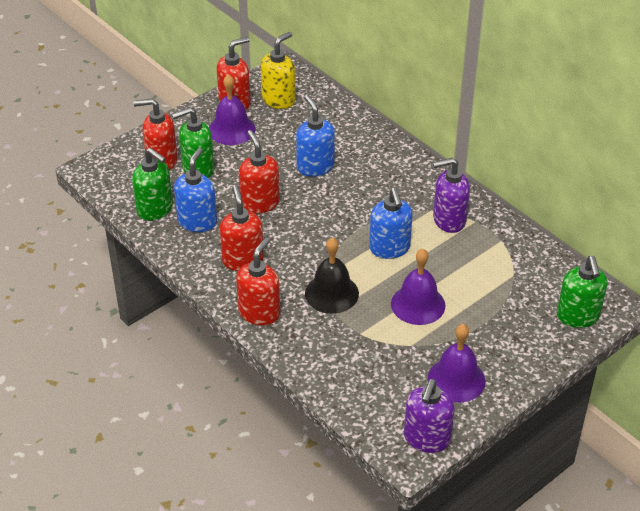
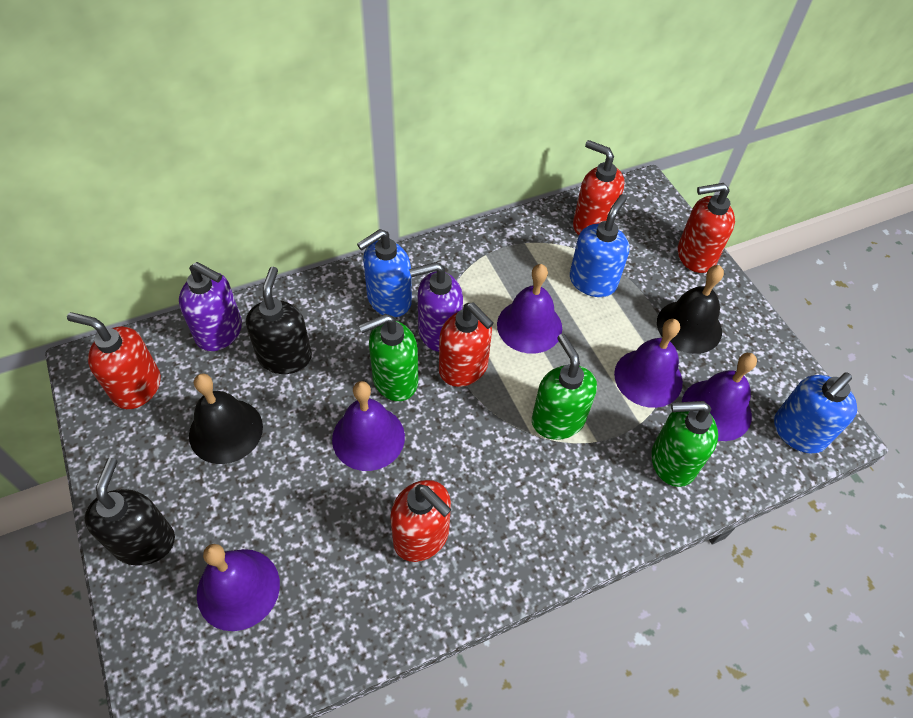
black bell: 1 -> 2
black soap dispenser: 0 -> 2
purple bell: 3 -> 5
yellow soap dispenser: 1 -> 0

